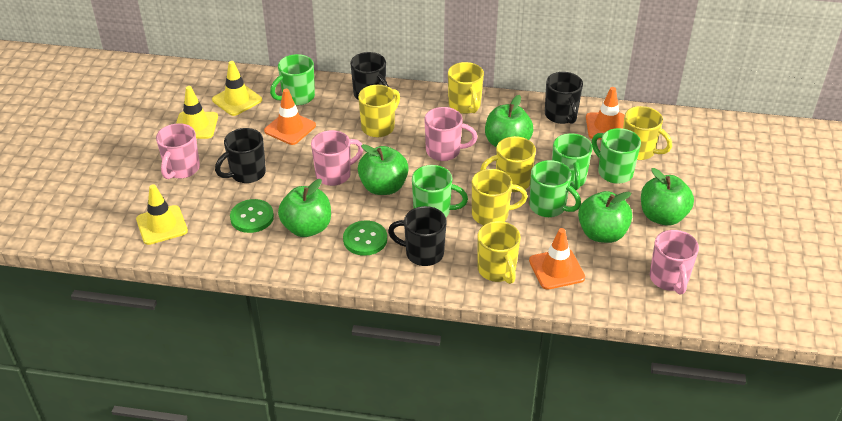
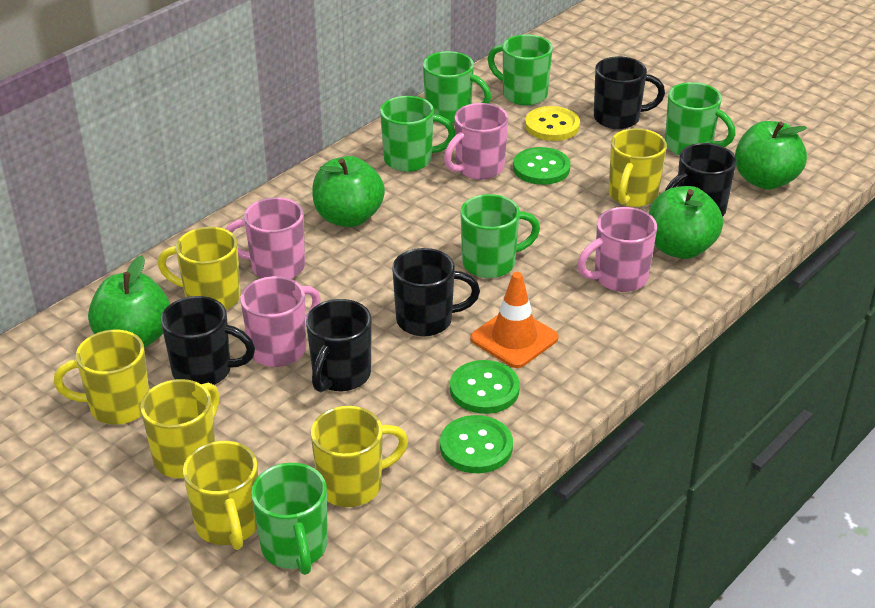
black mug: 4 -> 5
green apple: 5 -> 4
green button: 2 -> 3
green mug: 5 -> 6
orange traffic cone: 3 -> 1
yellow button: 0 -> 1
yellow traffic cone: 3 -> 0

